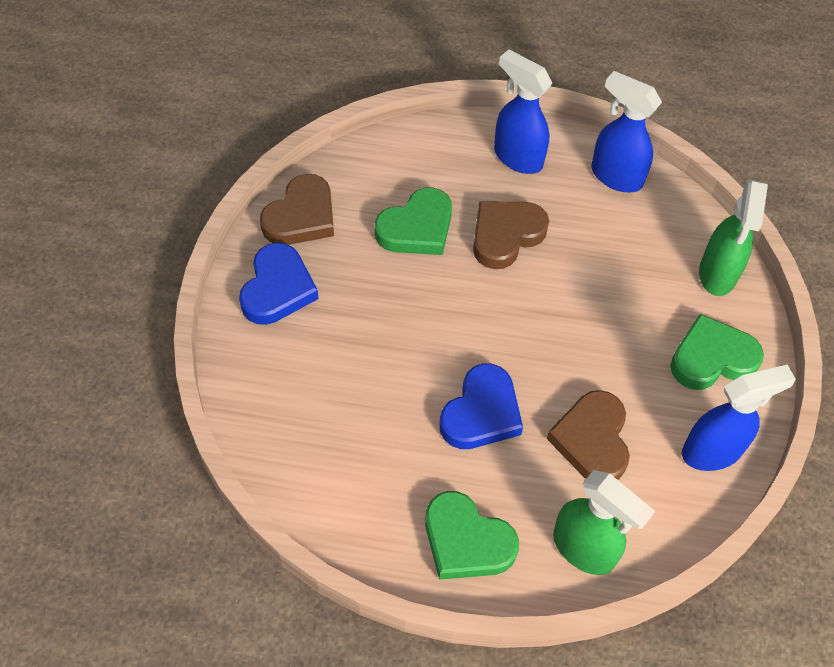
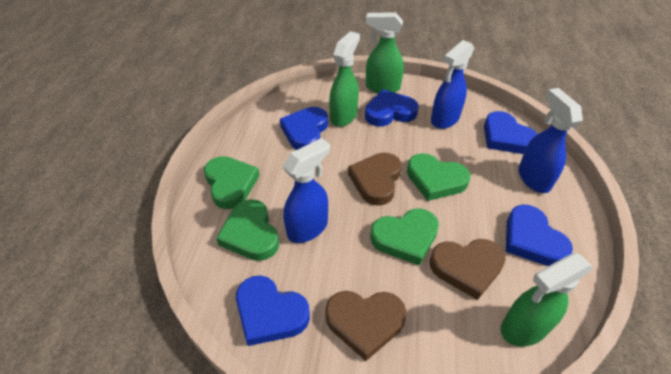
blue heart: 2 -> 5
green heart: 3 -> 4
green spray bottle: 2 -> 3

